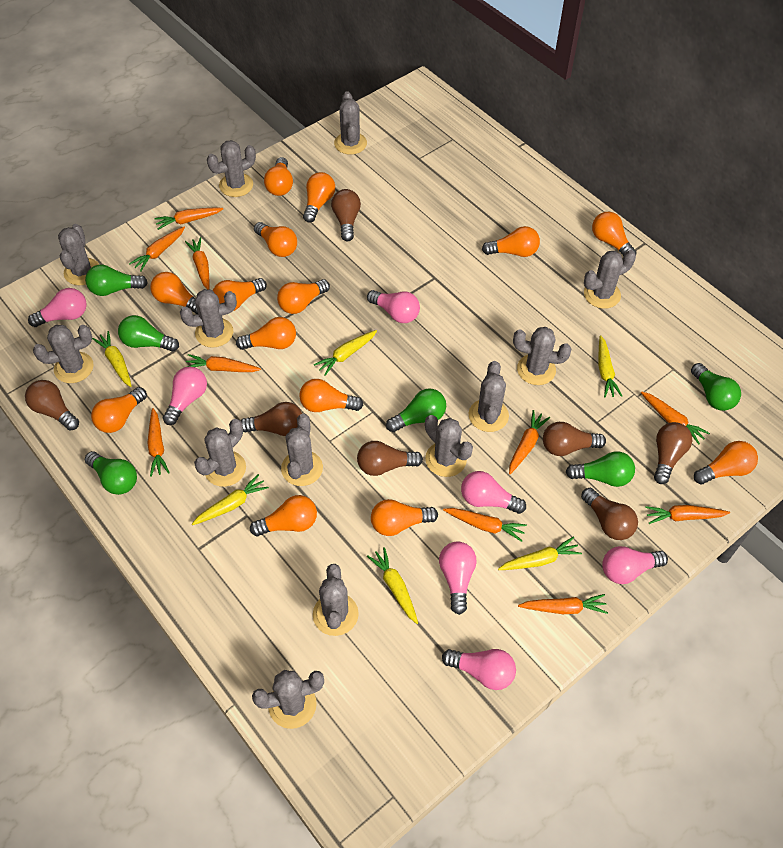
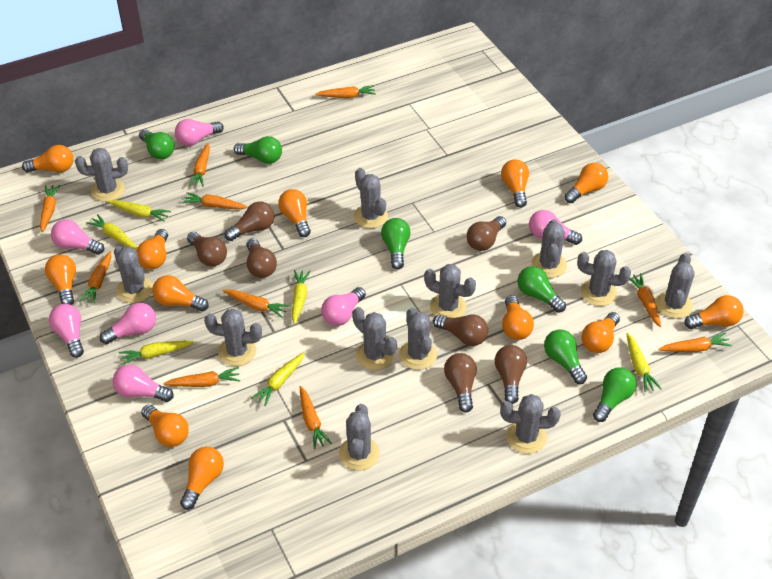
grey cactus: 13 -> 12
orange light bulb: 14 -> 12

